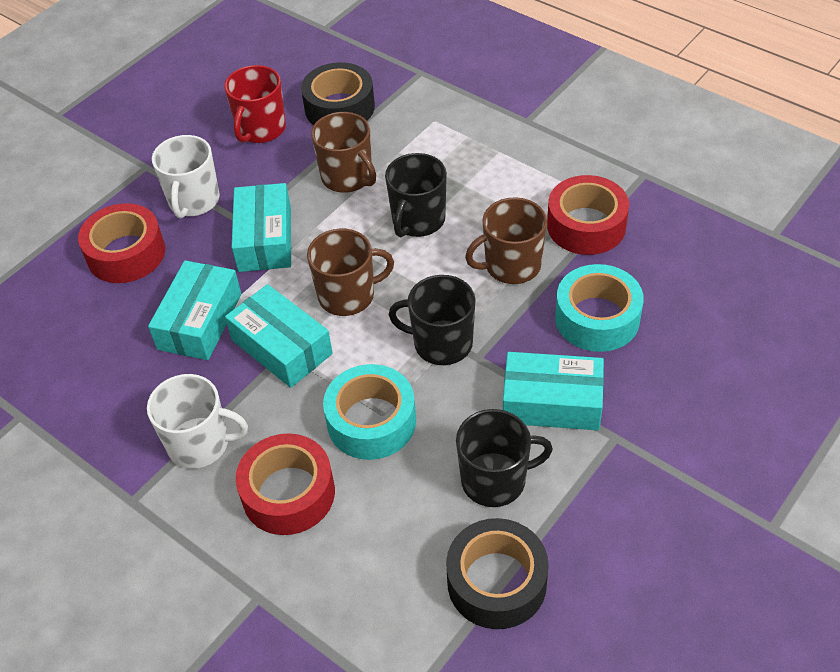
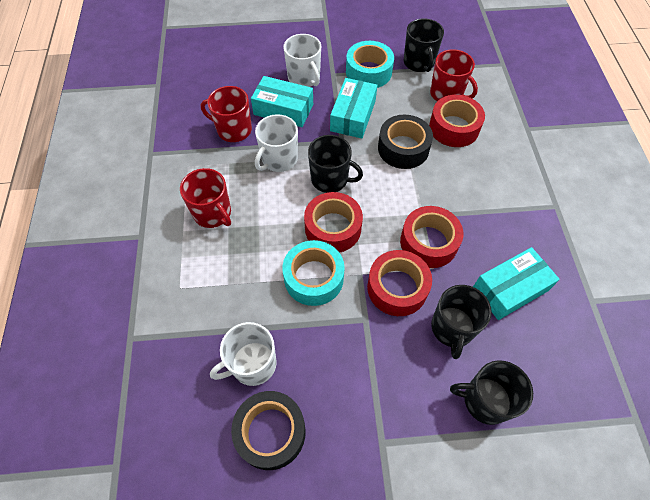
black mug: 3 -> 4
brown mug: 3 -> 0
red mug: 1 -> 3
red tape: 3 -> 4
turquoise box: 4 -> 3
white mug: 2 -> 3

